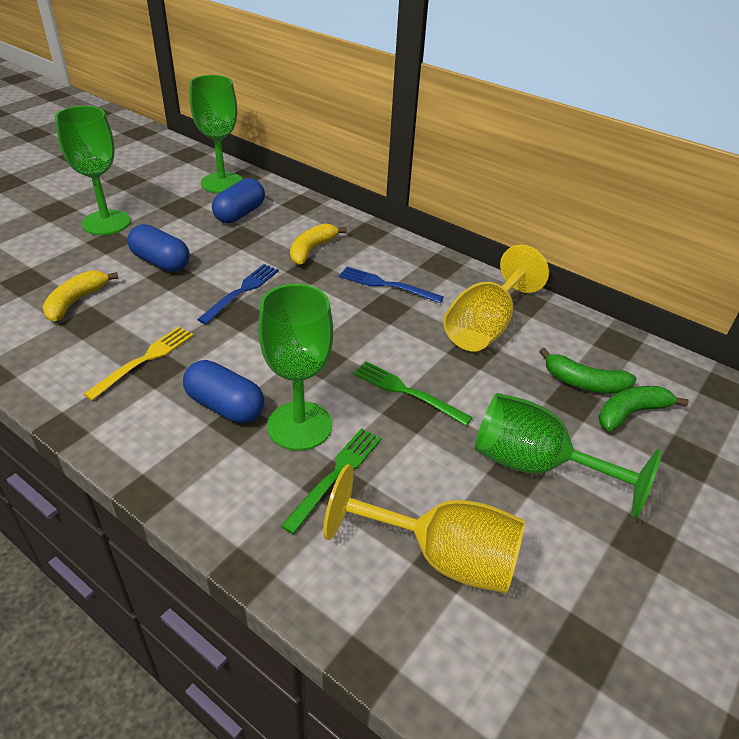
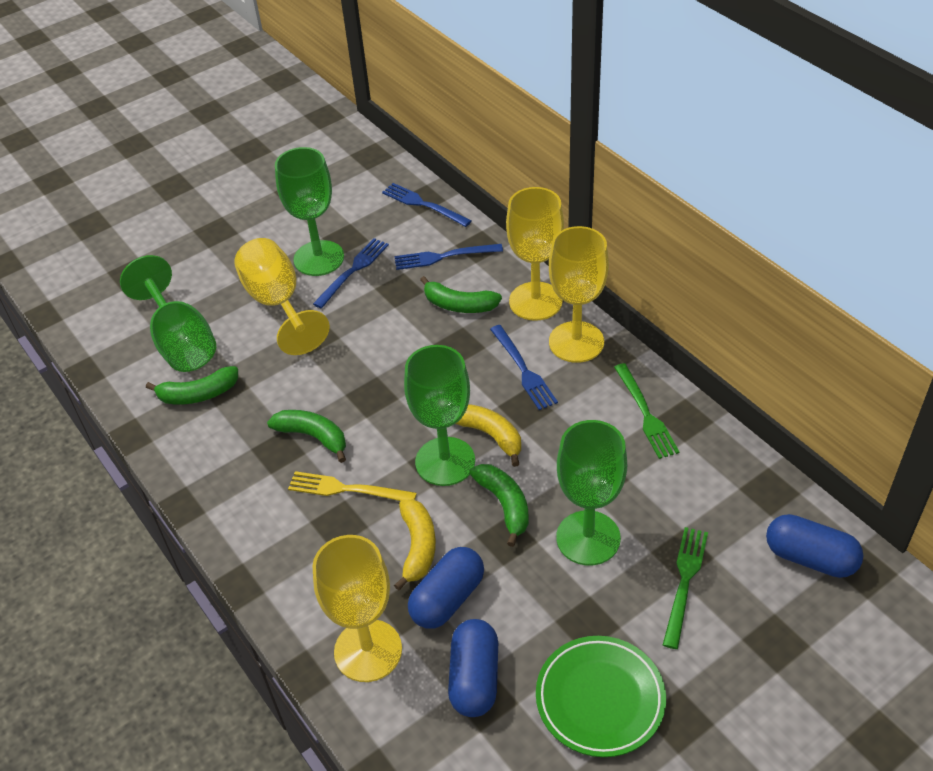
blue fork: 2 -> 4
green banana: 2 -> 4
green plate: 0 -> 1
yellow goblet: 2 -> 4

